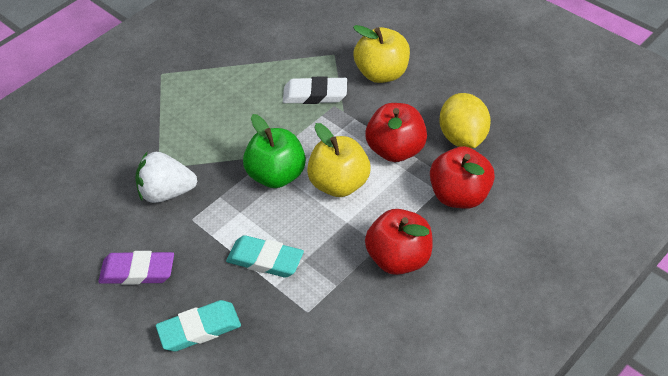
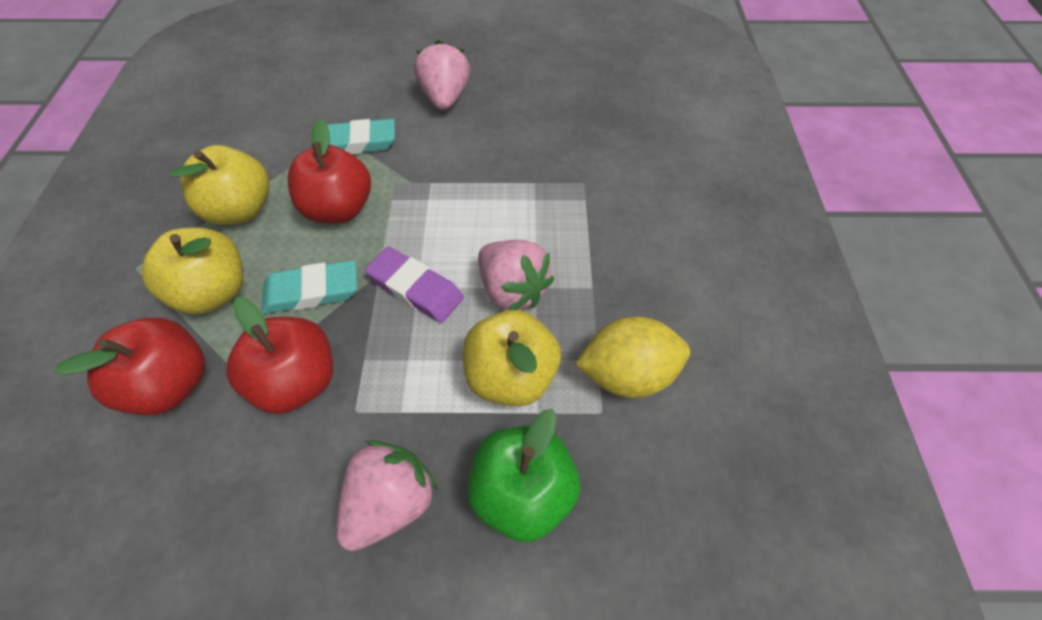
pink strawberry: 0 -> 3
white eraser: 1 -> 0
white strawberry: 1 -> 0
yellow apple: 2 -> 3

